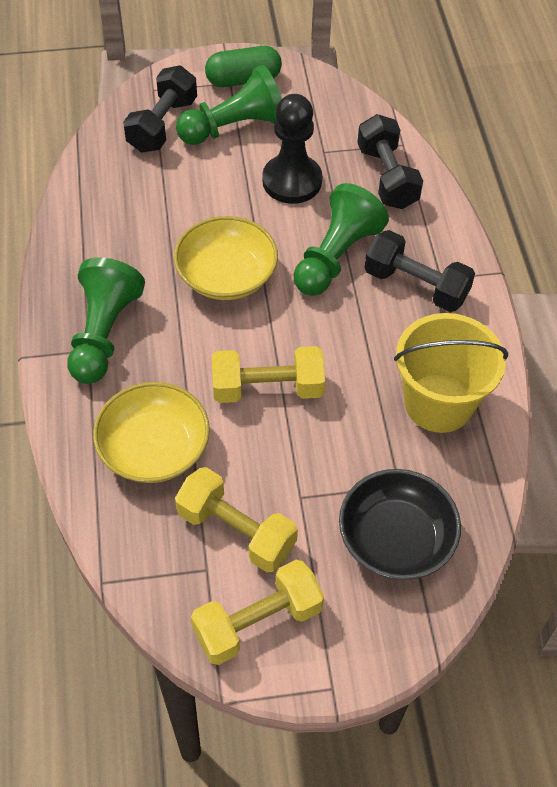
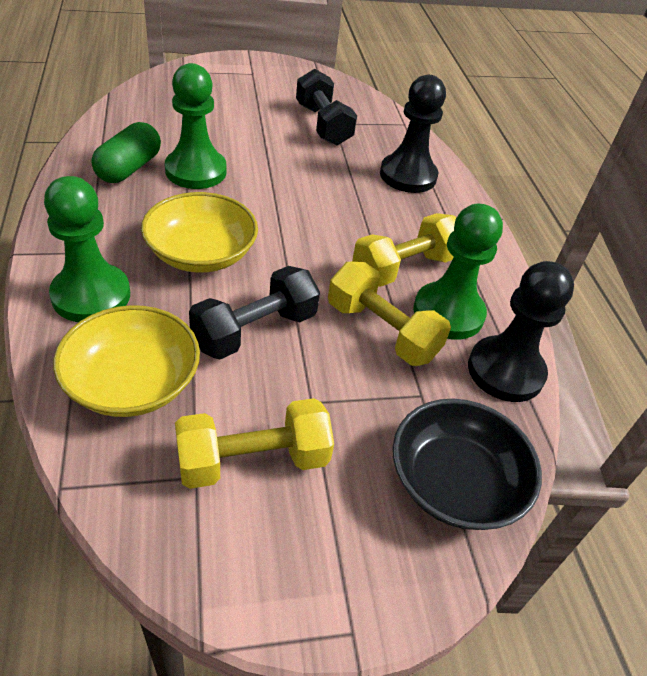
black dumbbell: 3 -> 2
black pawn: 1 -> 2
yellow bucket: 1 -> 0

